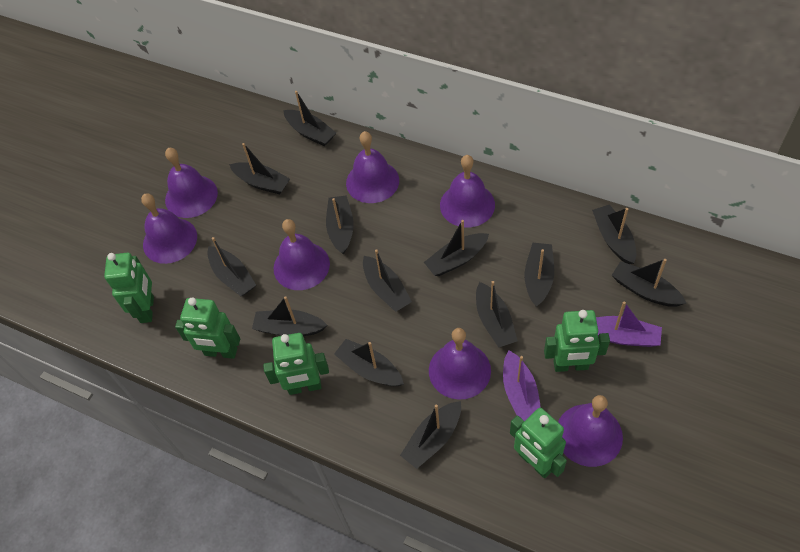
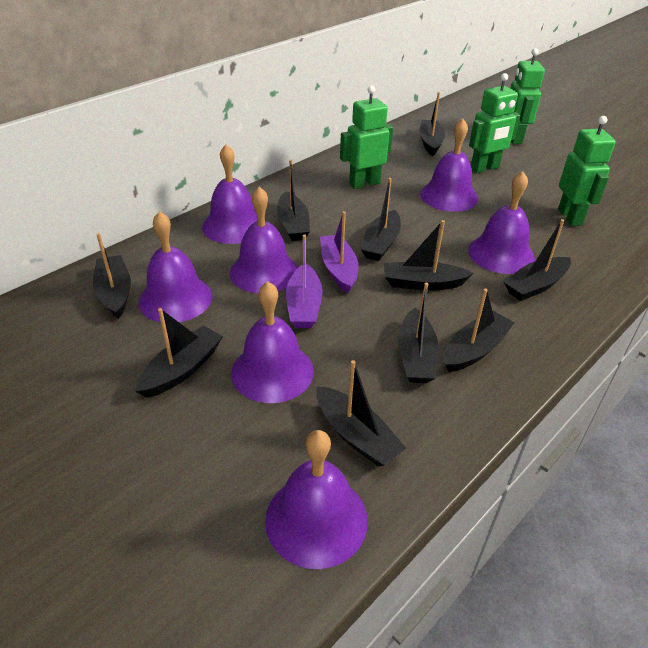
black boat: 13 -> 10
green robot: 5 -> 4

